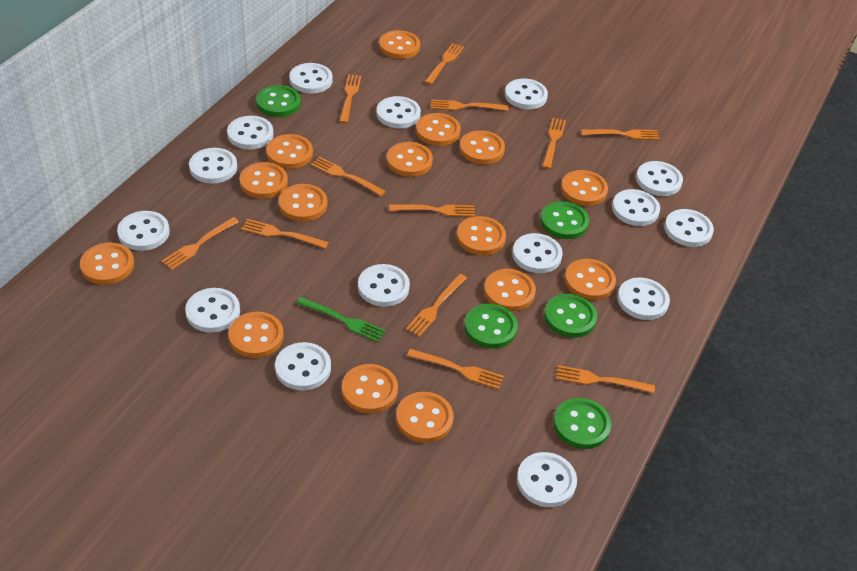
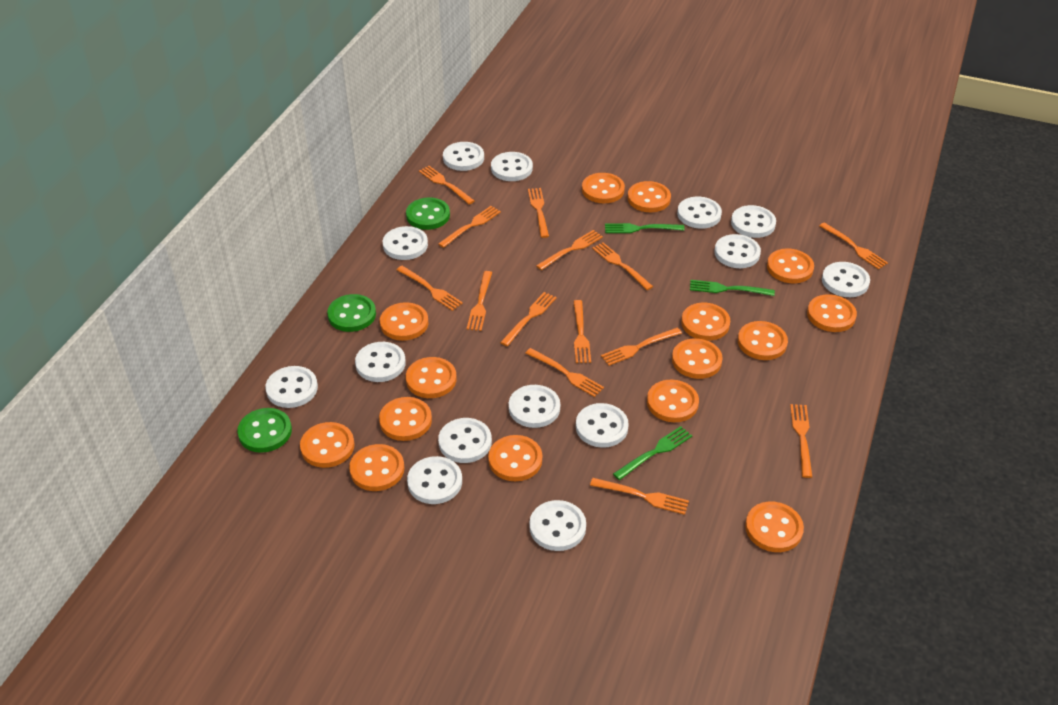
green button: 5 -> 3
green fork: 1 -> 3
orange fork: 12 -> 14
white button: 15 -> 14

